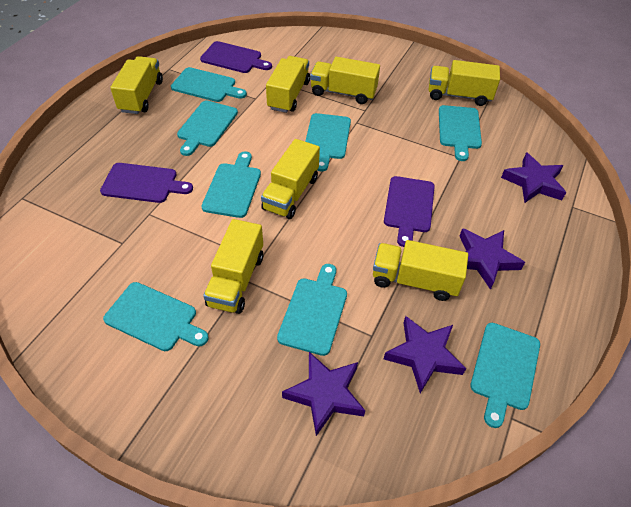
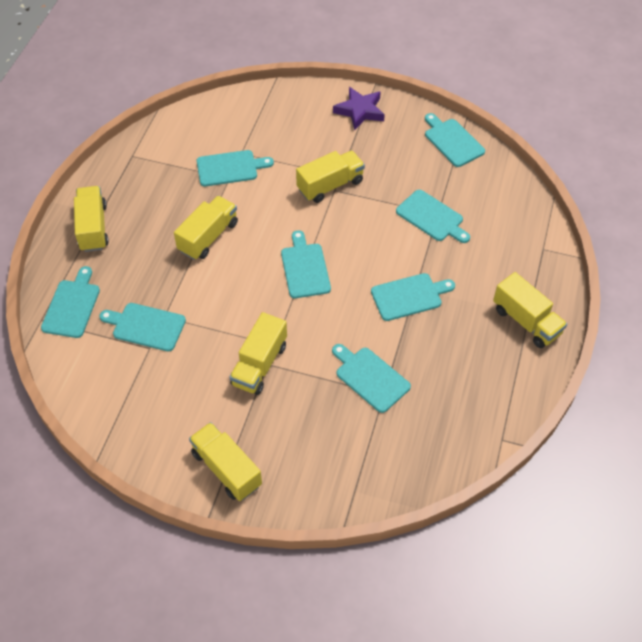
purple cutting board: 3 -> 0
purple star: 4 -> 1
yellow truck: 7 -> 6

